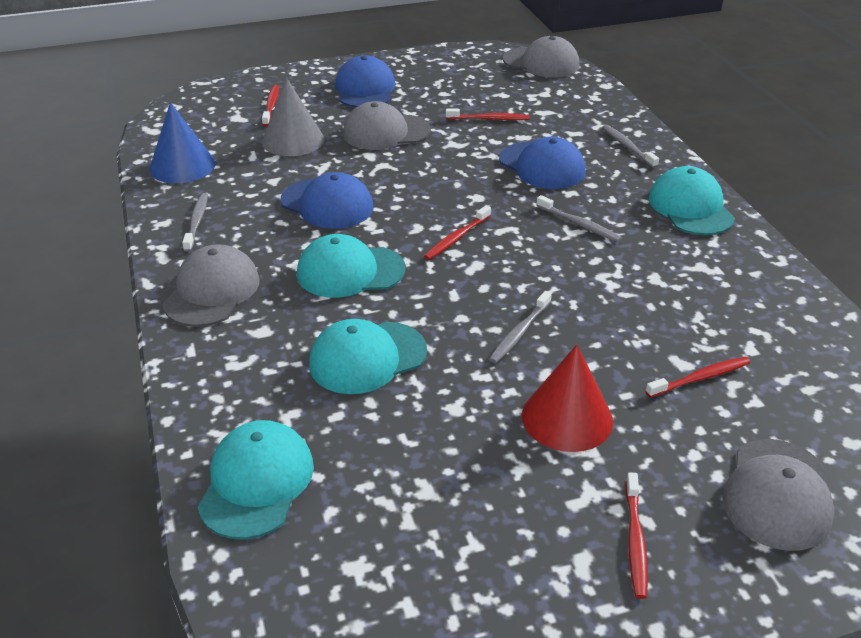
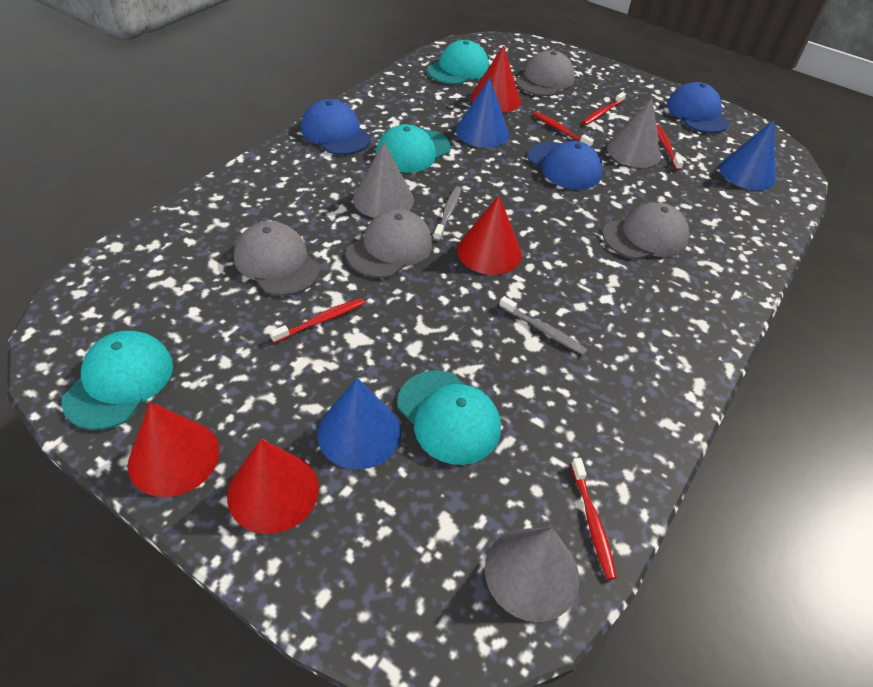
blue cone: 1 -> 3
grey cone: 1 -> 3
grey toothbrush: 4 -> 2
red cone: 1 -> 4

